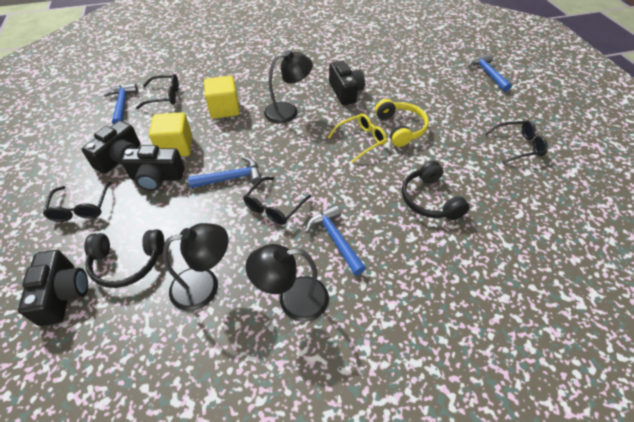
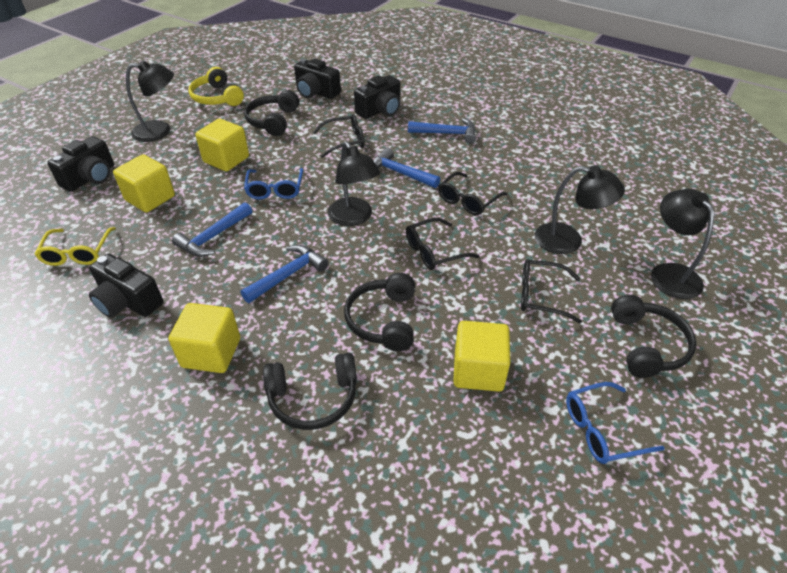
black headphones: 2 -> 4
black lamp: 3 -> 4
blue glasses: 0 -> 2
yellow cube: 2 -> 4

